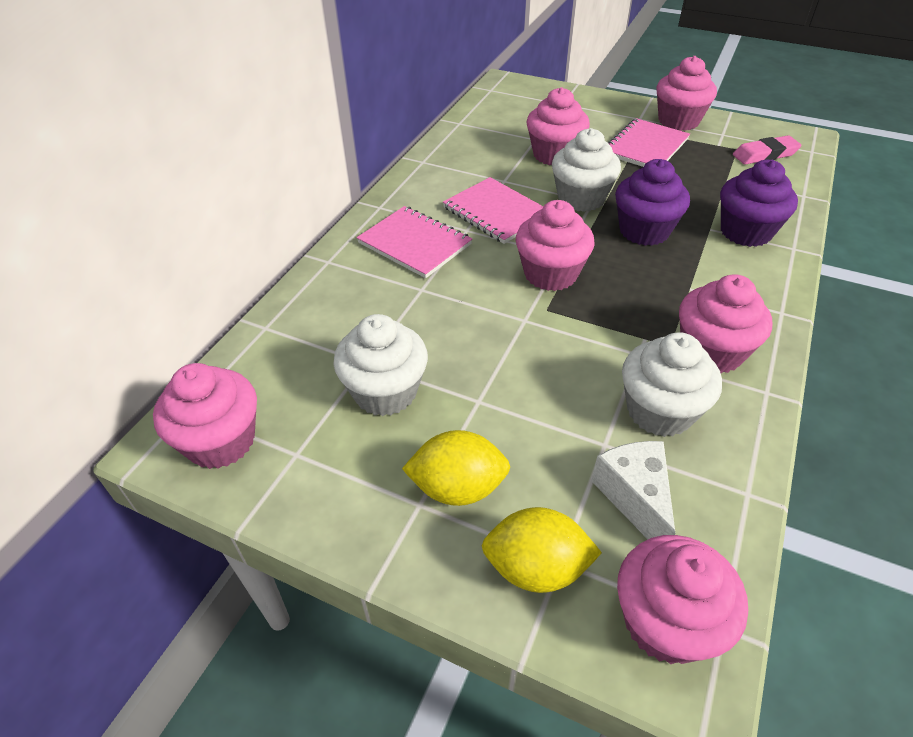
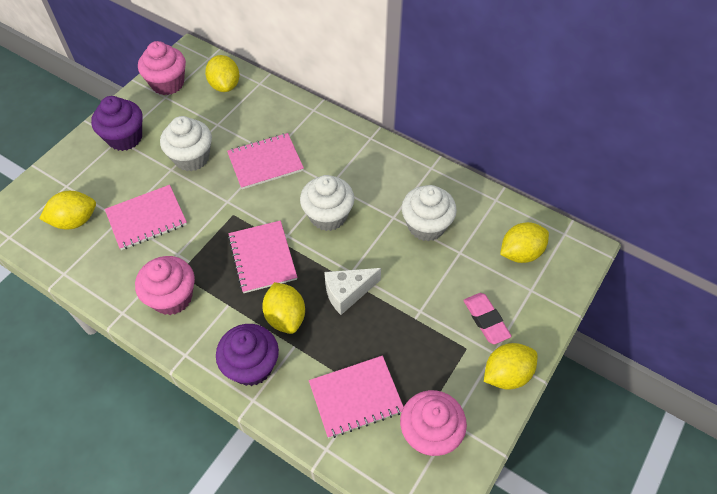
pink cupcake: 6 -> 3
pink notebook: 3 -> 4
yellow lemon: 2 -> 5

